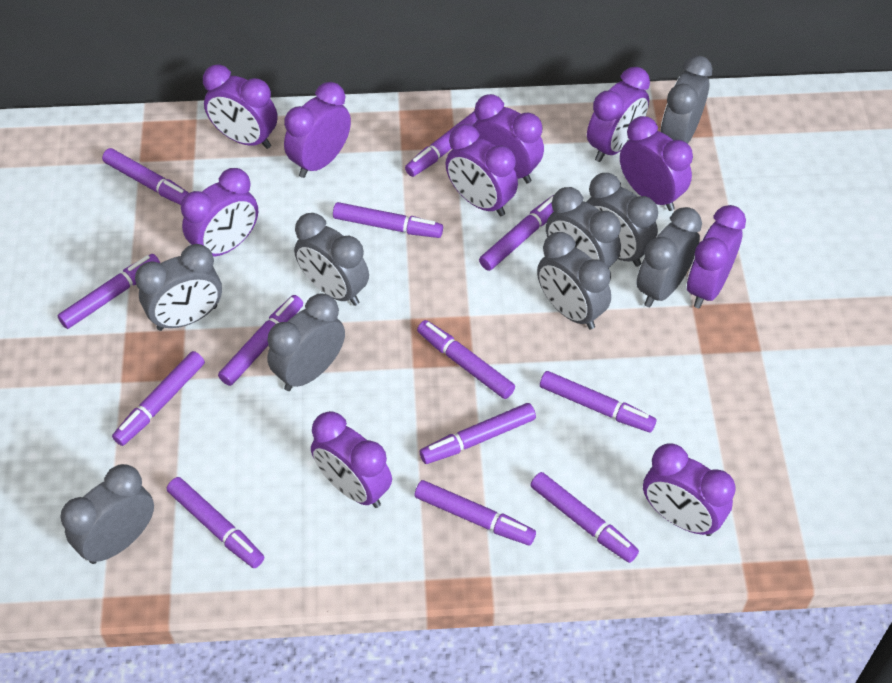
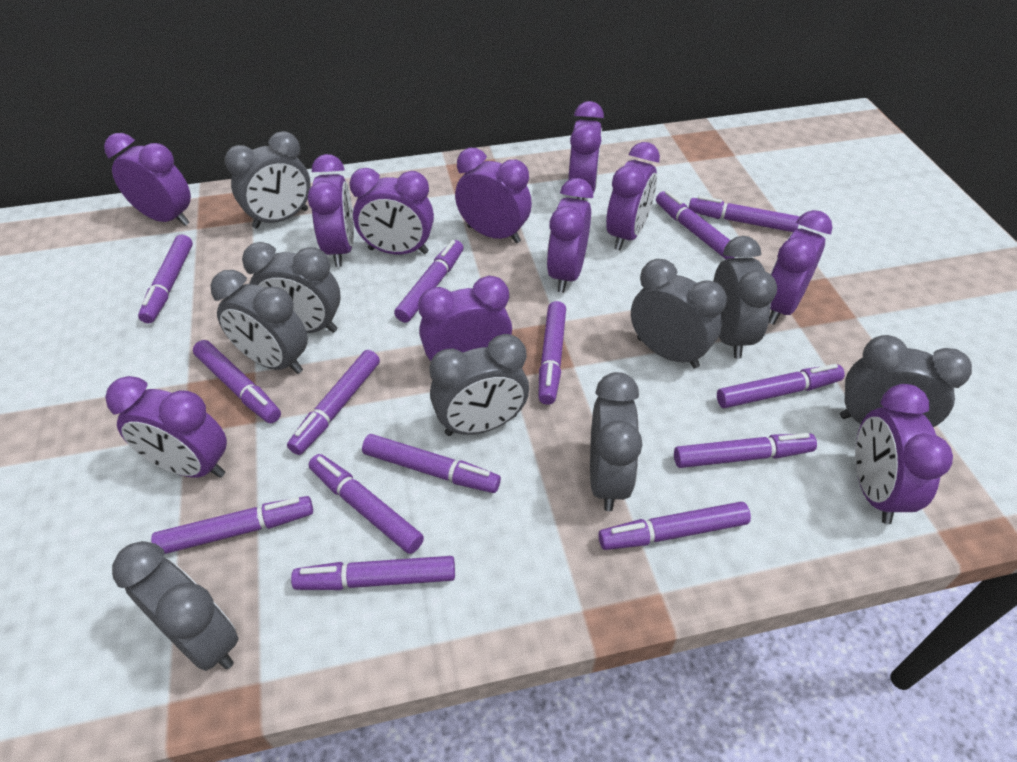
purple clock: 10 -> 11
purple marker: 13 -> 14

